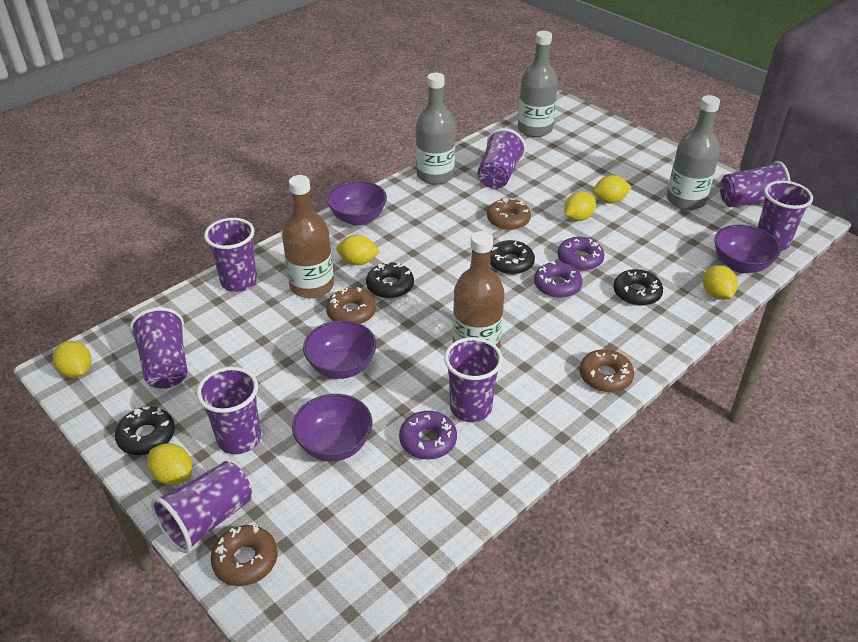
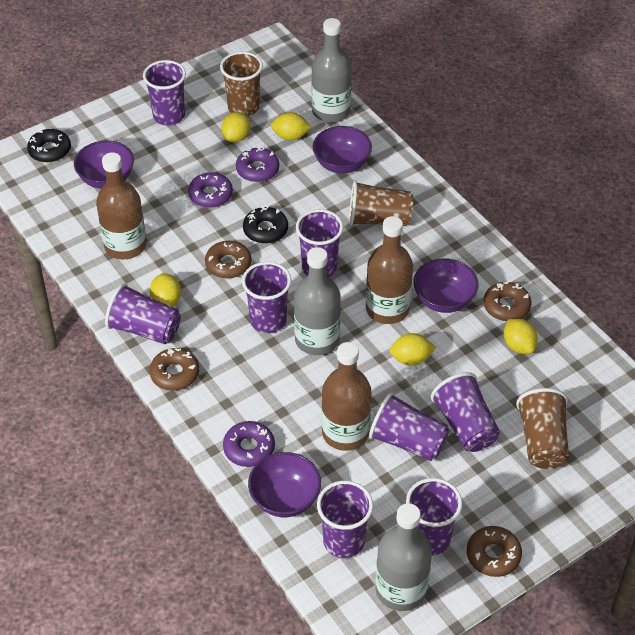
black donut: 4 -> 2
brown bottle: 2 -> 3
brown cup: 0 -> 3
yellow lemon: 6 -> 5

